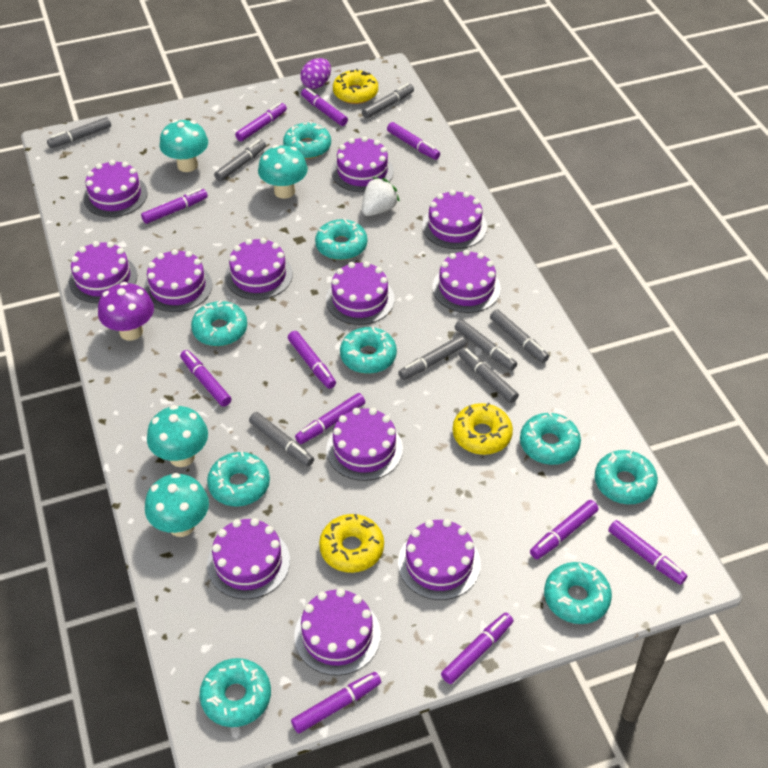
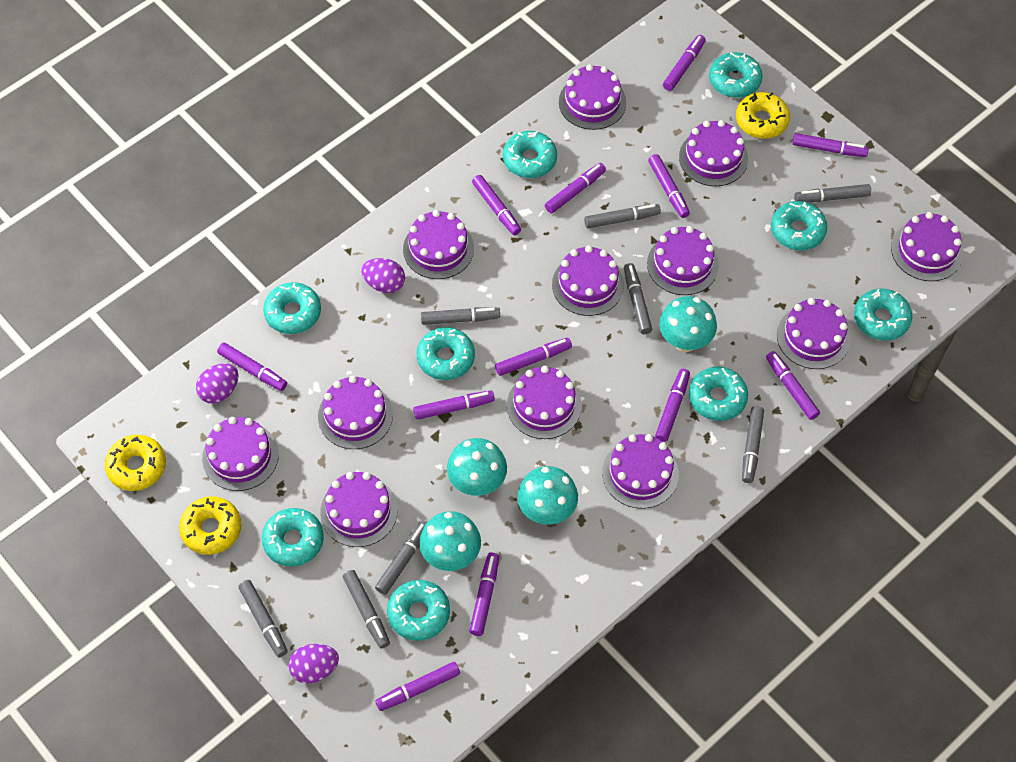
purple egg: 1 -> 3
purple marker: 11 -> 12
purple mushroom: 1 -> 0
white strawberry: 1 -> 0

